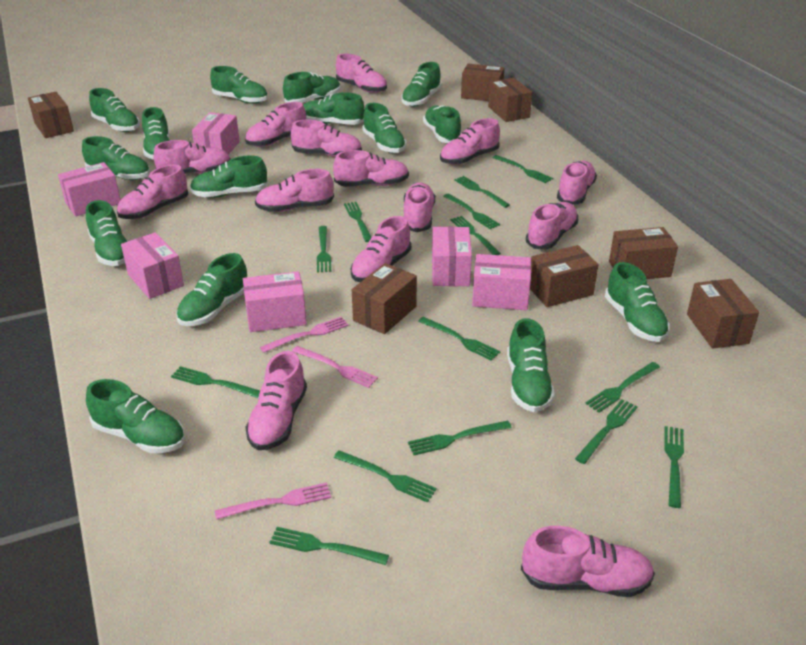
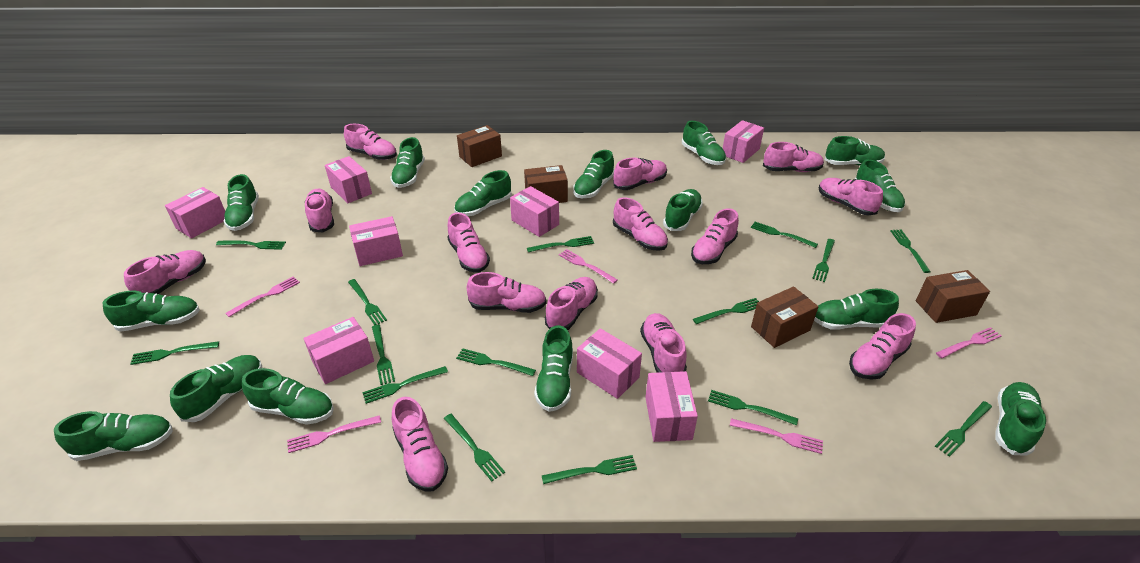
brown box: 7 -> 4
green fork: 14 -> 15
pink box: 6 -> 8
pink fork: 3 -> 5

